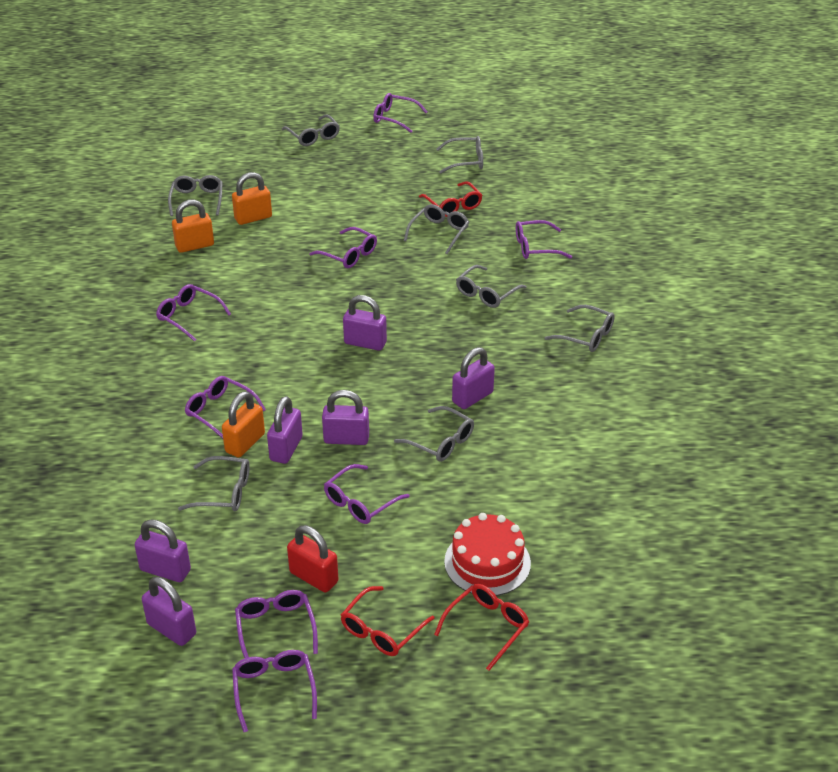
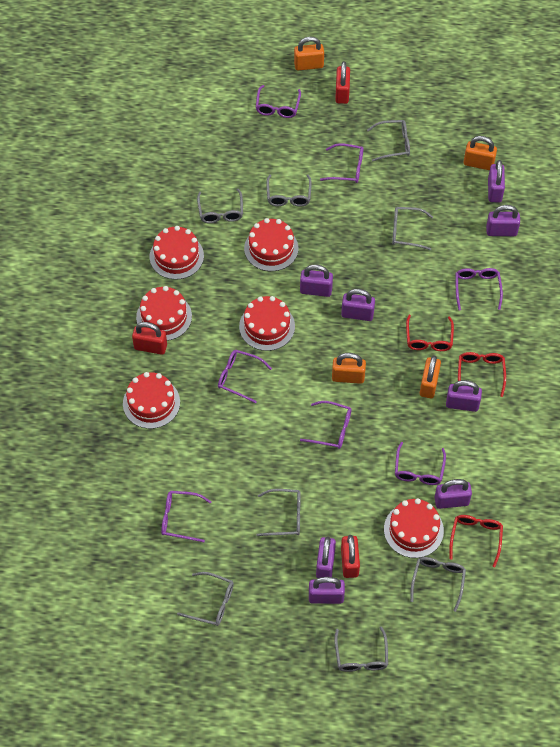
orange padlock: 3 -> 4
purple glasses: 8 -> 7
purple padlock: 6 -> 8
red cake: 1 -> 6
red padlock: 1 -> 3

